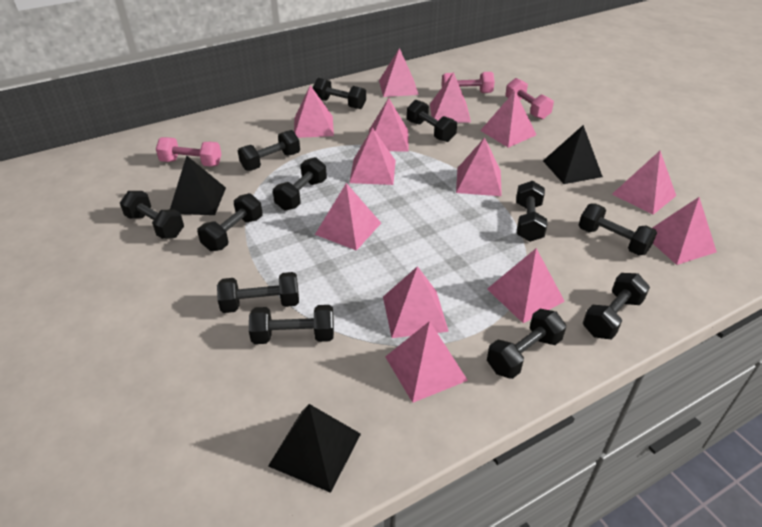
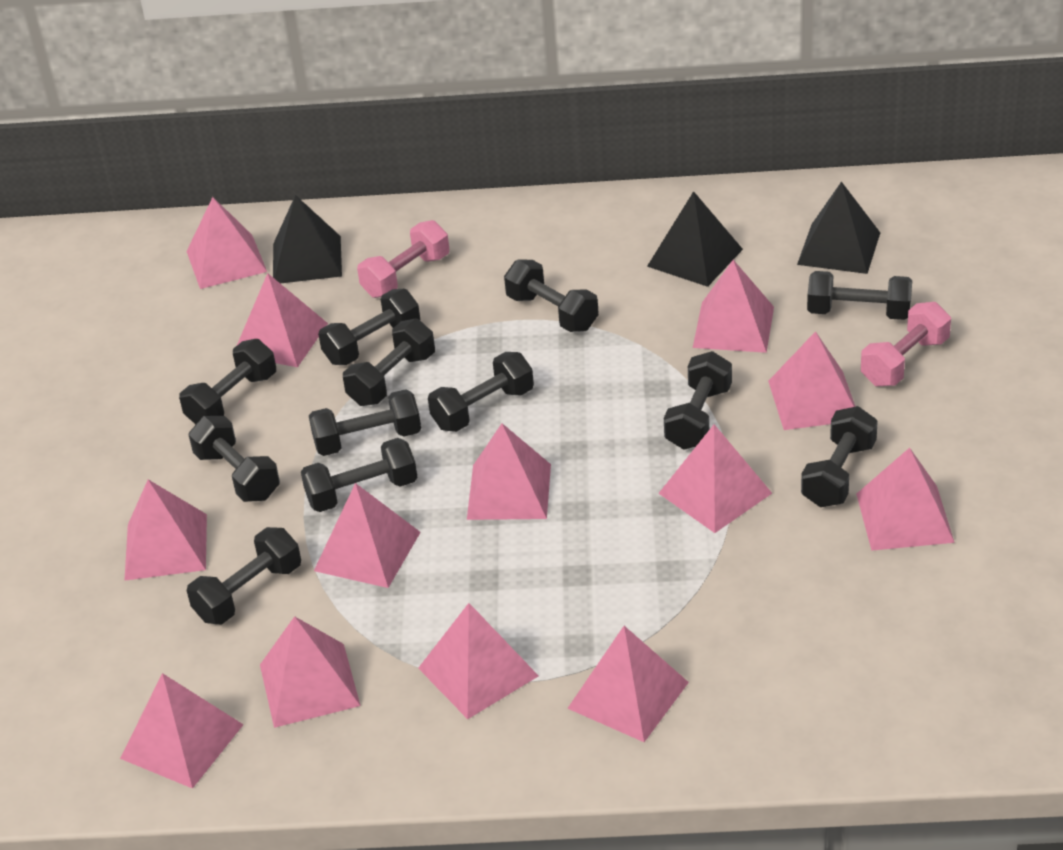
pink dumbbell: 3 -> 2

